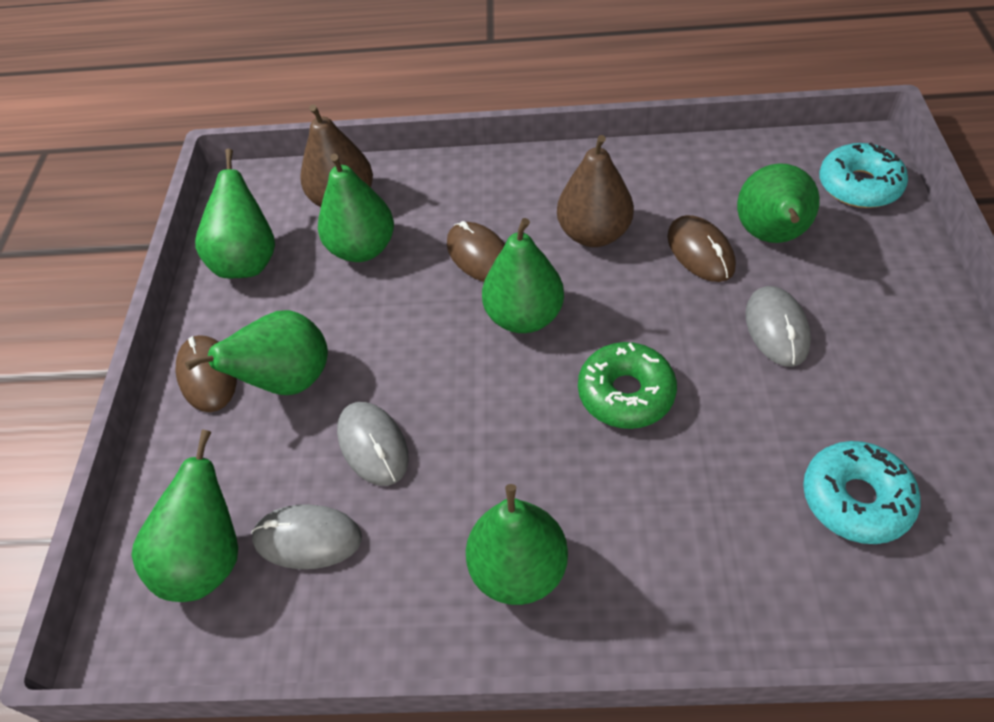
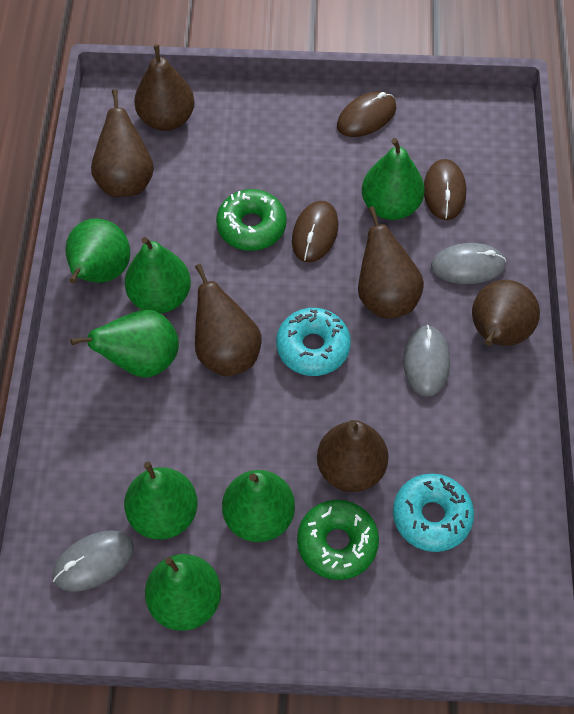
brown pear: 2 -> 6
green donut: 1 -> 2

